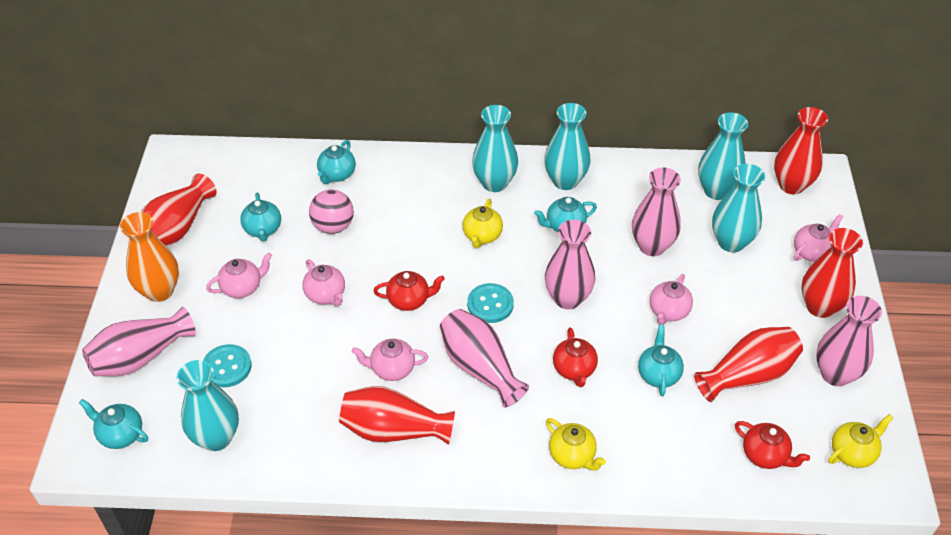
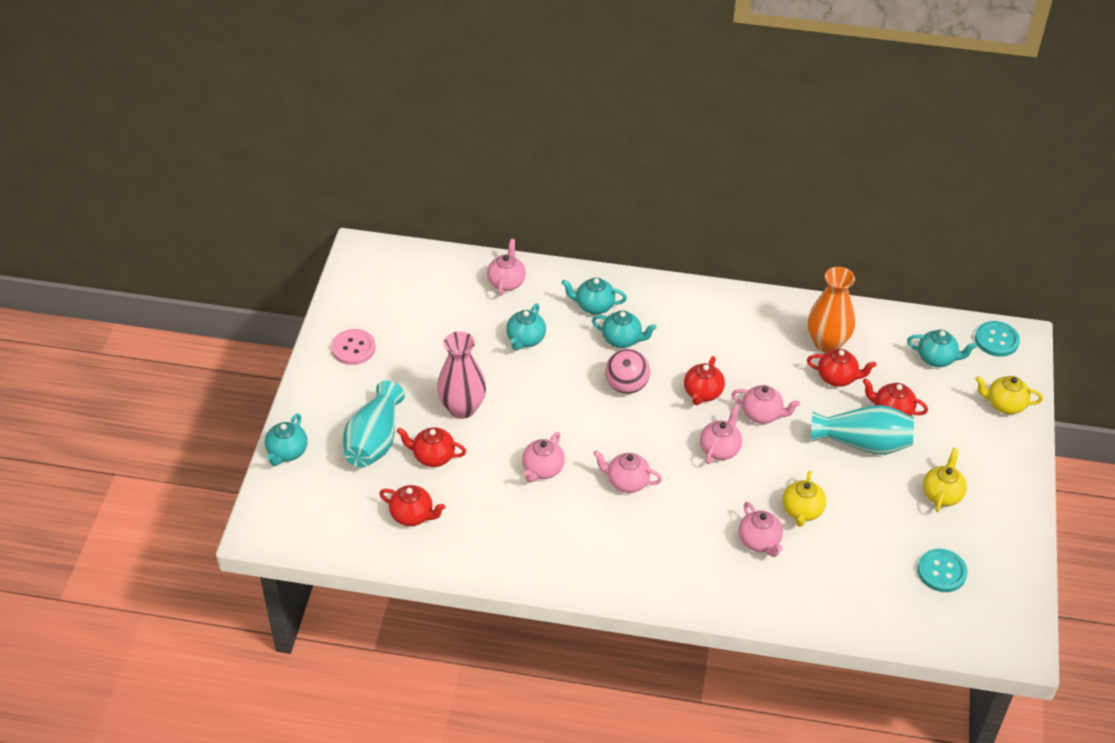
pink button: 0 -> 1
pink teapot: 5 -> 6
pink vase: 5 -> 1
red teapot: 3 -> 5
red vase: 5 -> 0
turquoise vase: 5 -> 2

